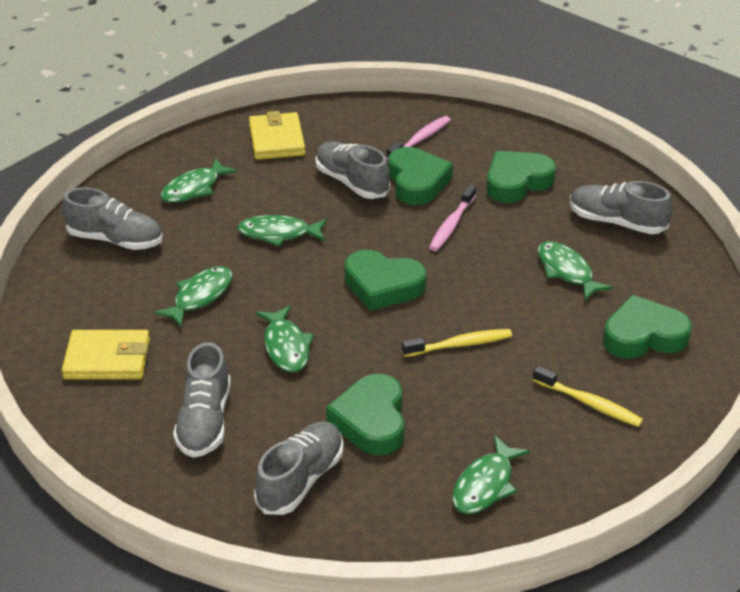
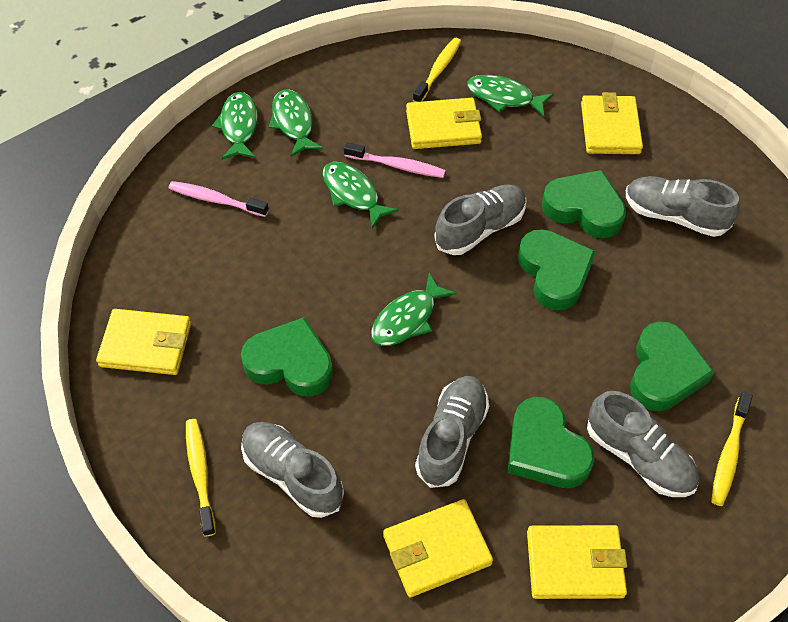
green fish: 6 -> 5
yellow toothbrush: 2 -> 3
yellow wallet: 2 -> 5

